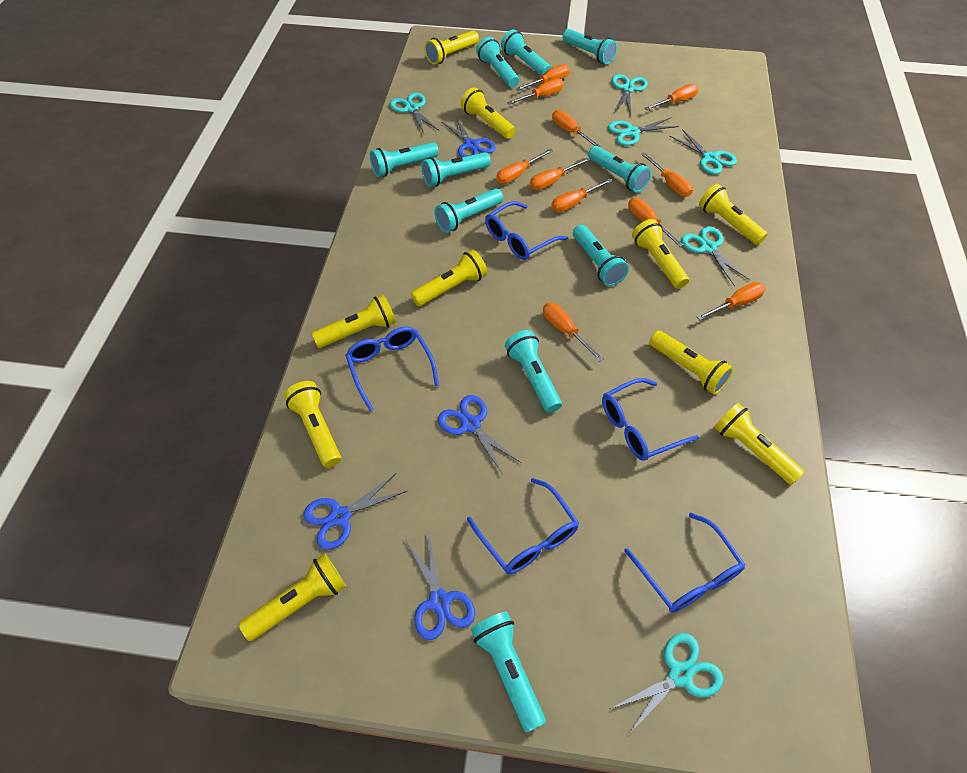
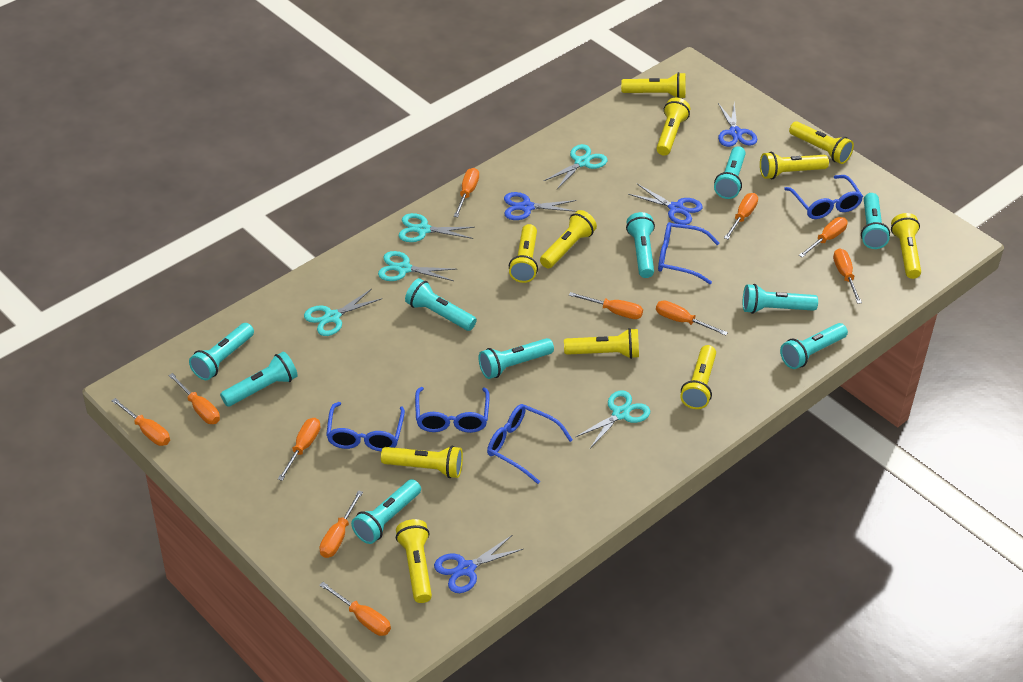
turquoise scissors: 6 -> 5
yellow flashlight: 10 -> 11

